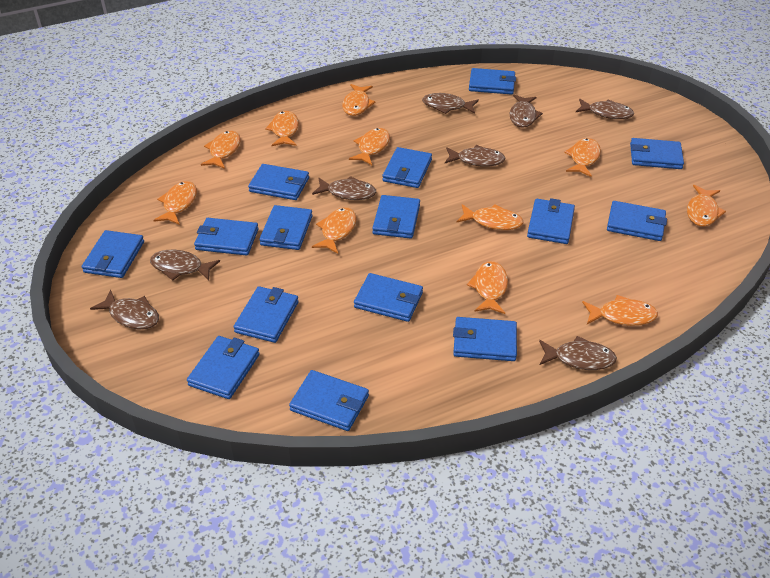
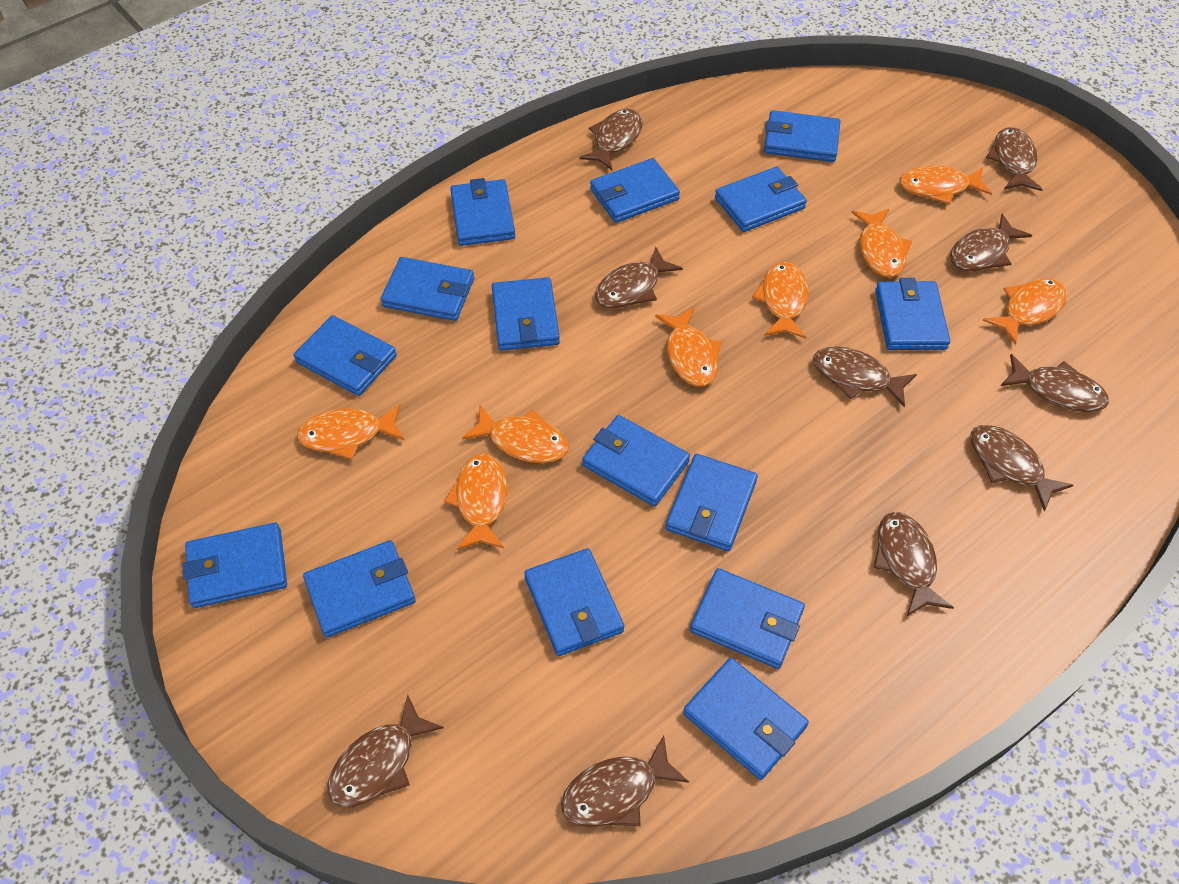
brown fish: 8 -> 10
orange fish: 11 -> 8

